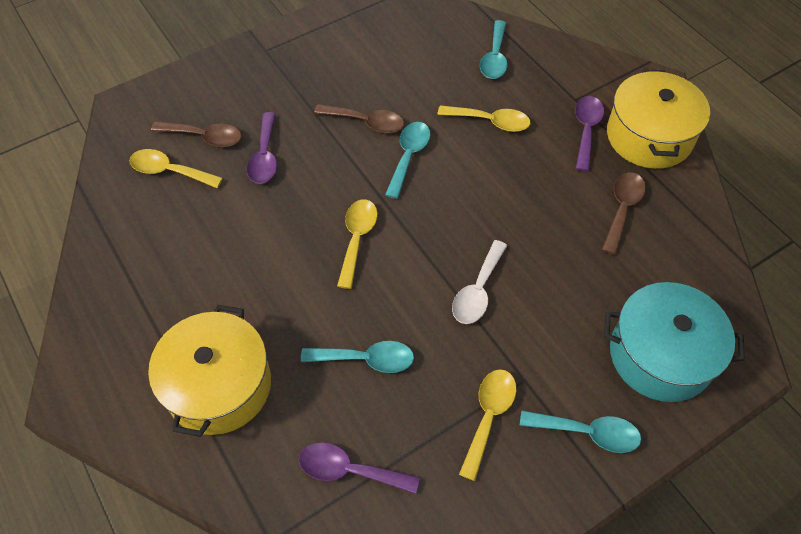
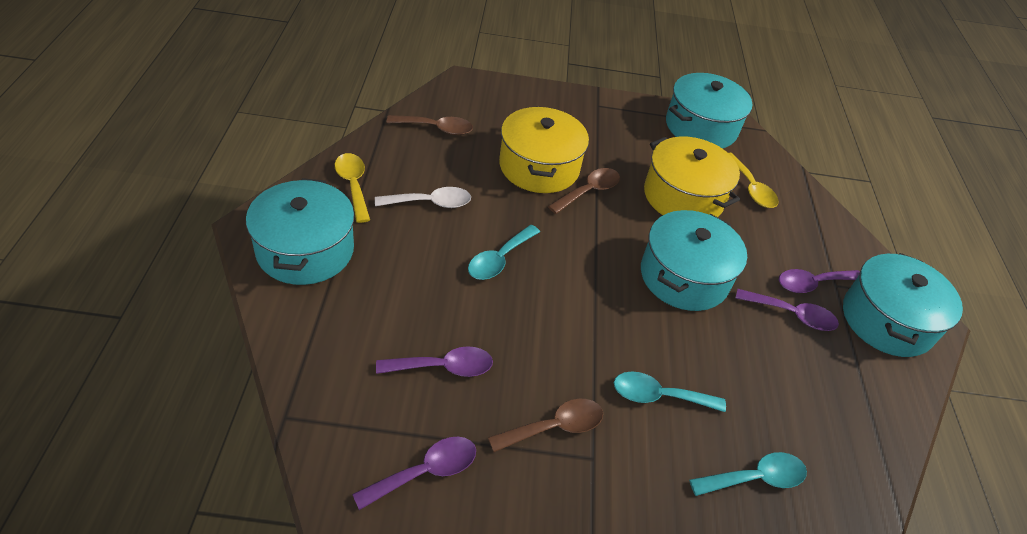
purple spoon: 3 -> 4
turquoise pot: 1 -> 4
turquoise spoon: 4 -> 3
yellow spoon: 4 -> 2

